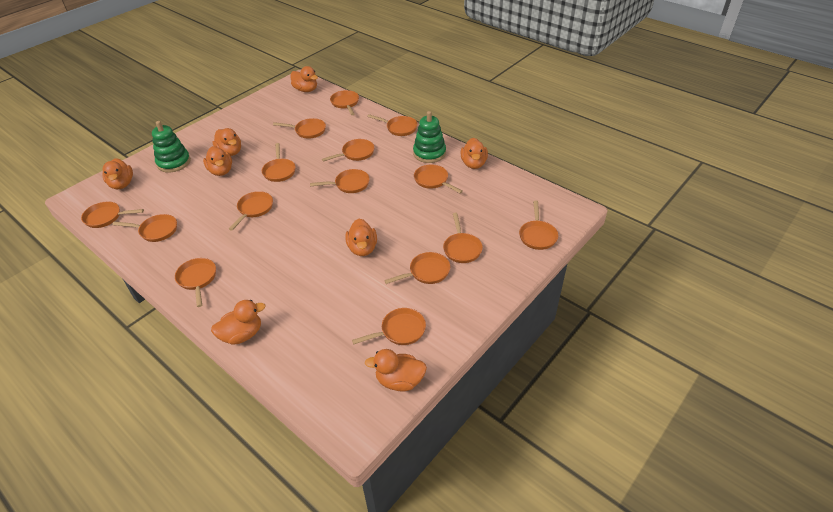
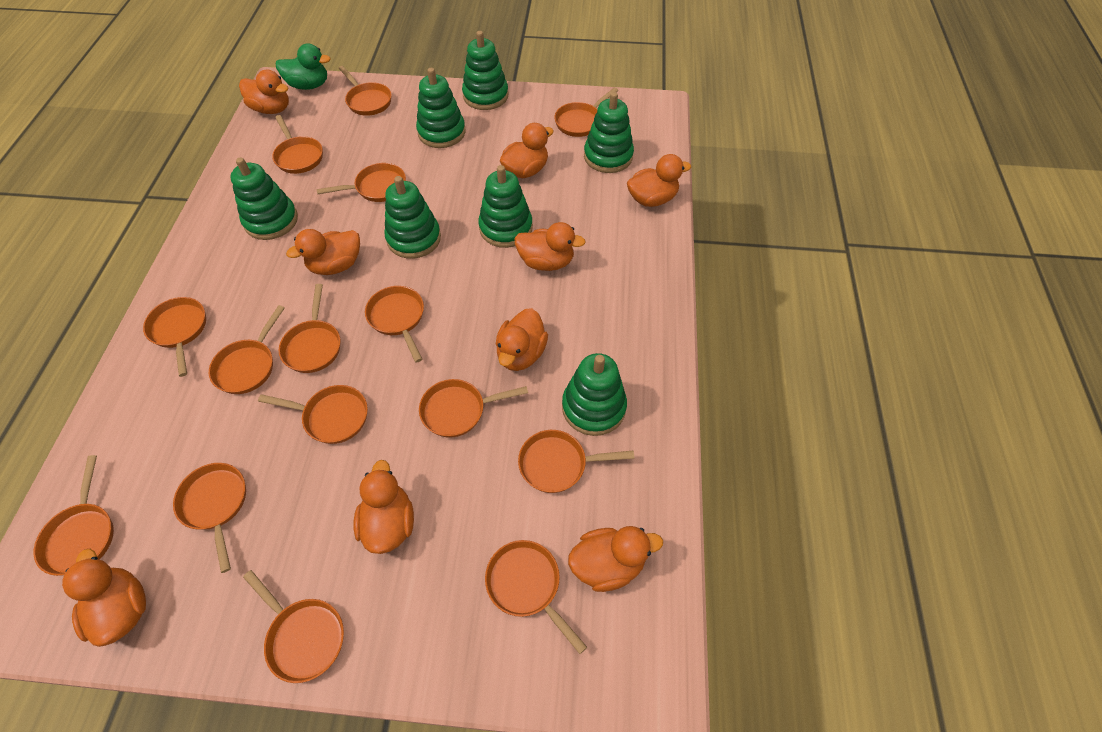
green duck: 0 -> 1
green stacking toy: 2 -> 7
orange duck: 8 -> 9

